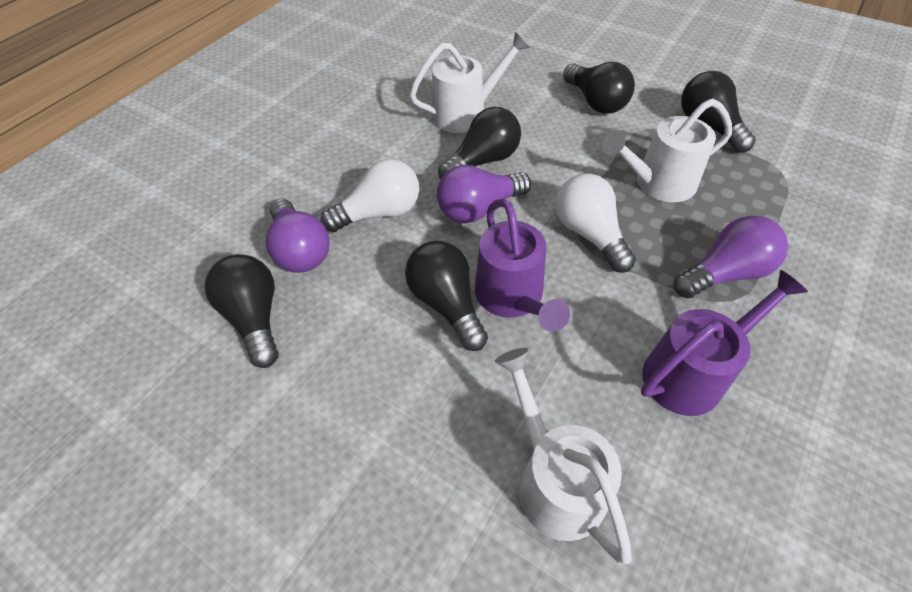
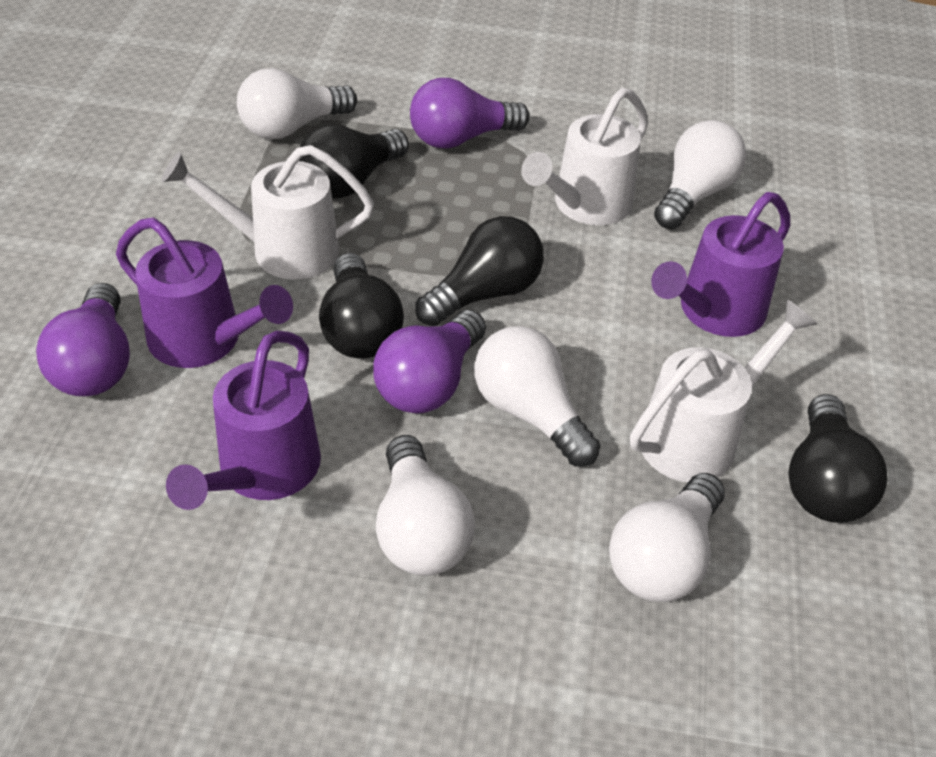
black light bulb: 5 -> 4
purple watering can: 2 -> 3
white light bulb: 2 -> 5

